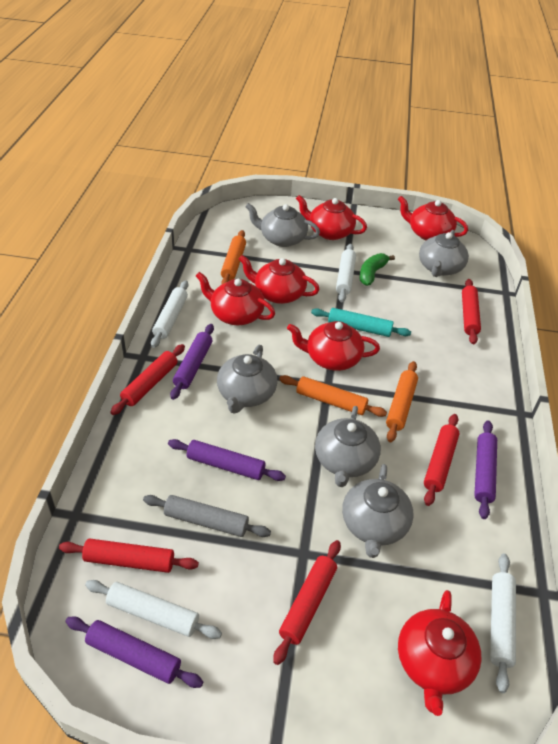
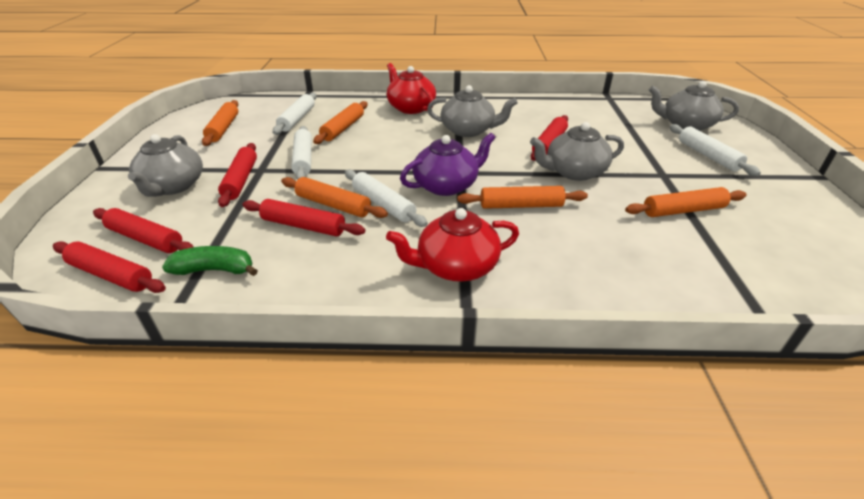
grey rolling pin: 1 -> 0
grey teapot: 5 -> 4
orange rolling pin: 3 -> 5
purple rolling pin: 4 -> 0
purple teapot: 0 -> 1
red teapot: 6 -> 2
turquoise rolling pin: 1 -> 0

